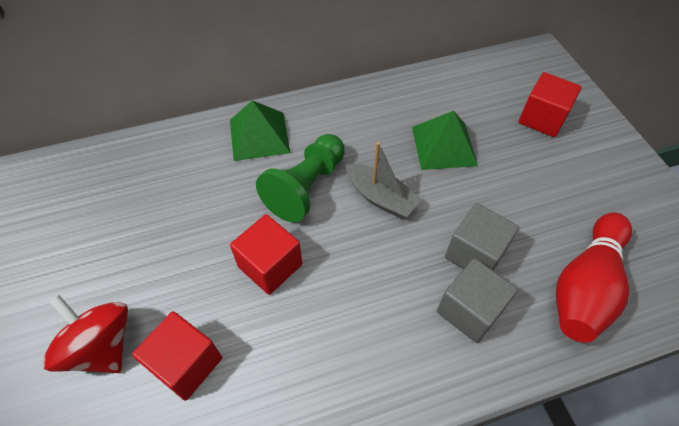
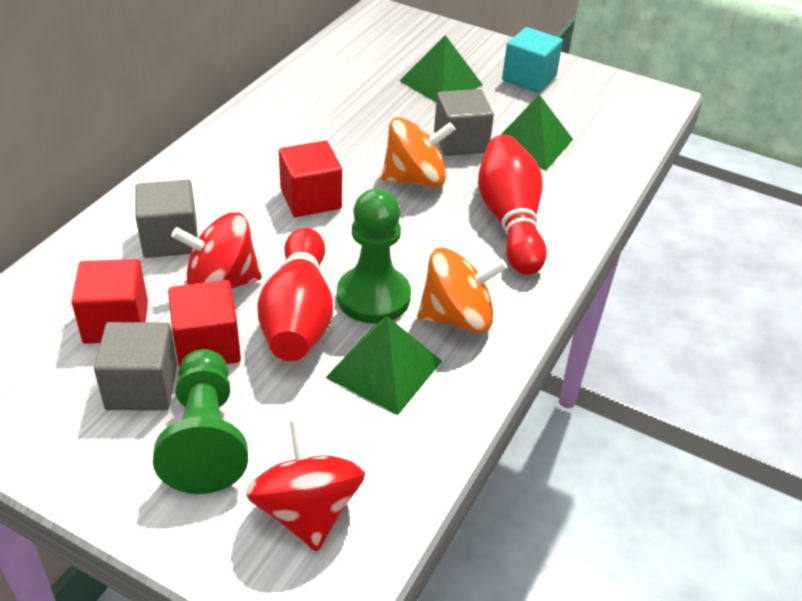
green pawn: 1 -> 2
green pyramid: 2 -> 3
grey boat: 1 -> 0
grey cube: 2 -> 3
orange spinning top: 0 -> 2
red bowling pin: 1 -> 2
red spinning top: 1 -> 2
turquoise cube: 0 -> 1

